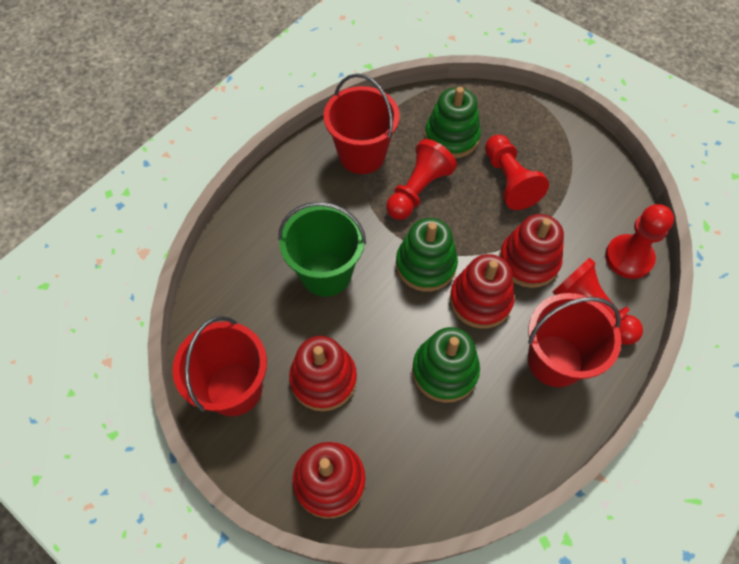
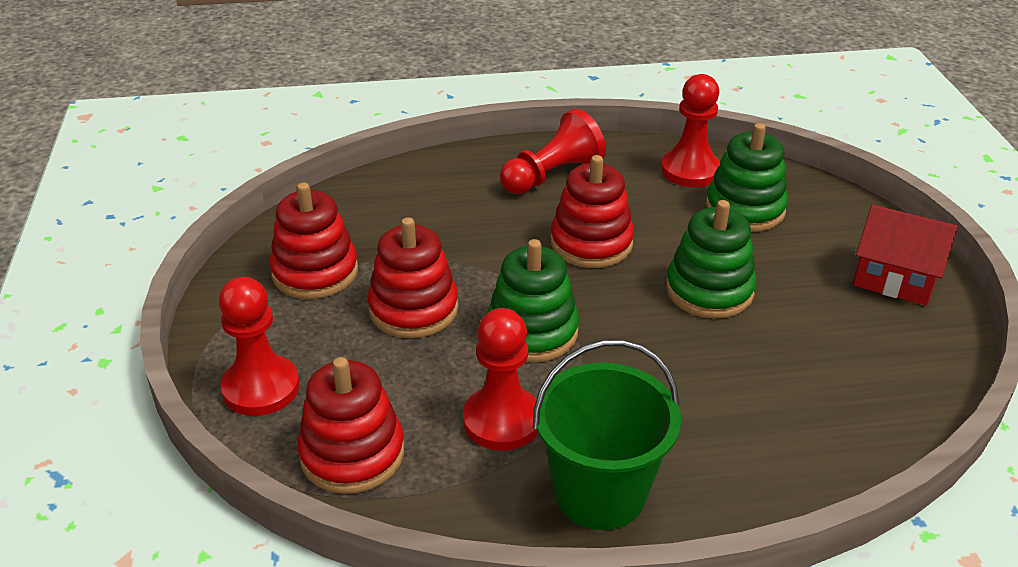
red bucket: 3 -> 0
red house: 0 -> 1

